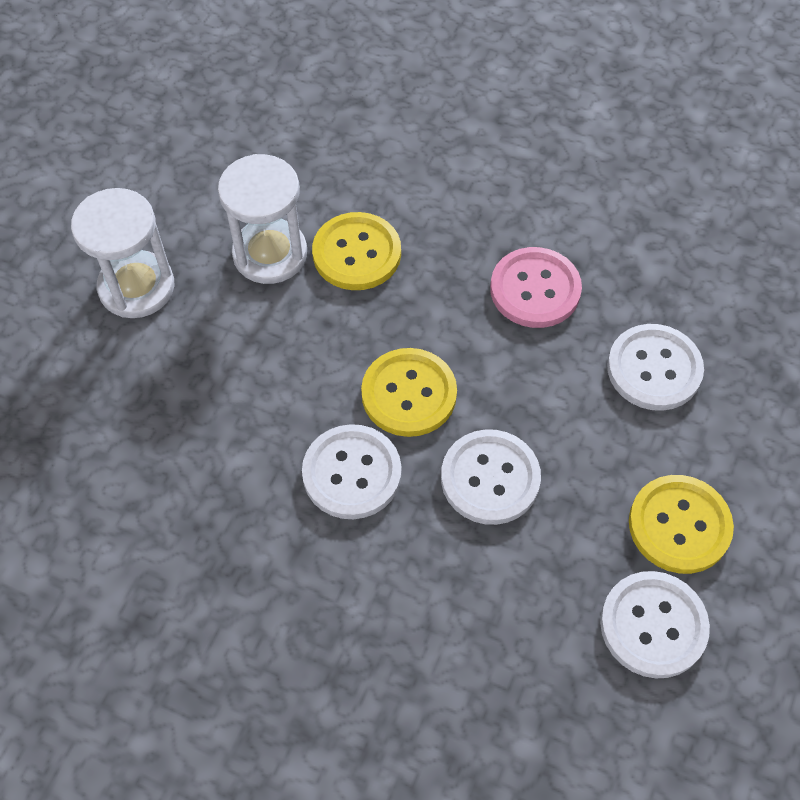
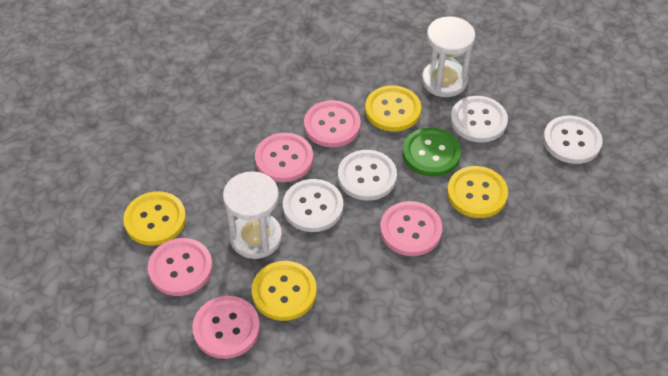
green button: 0 -> 1
pink button: 1 -> 5
yellow button: 3 -> 4

